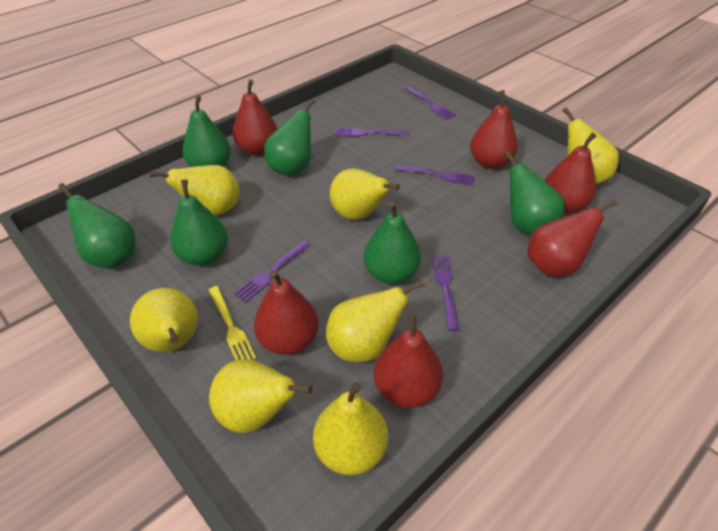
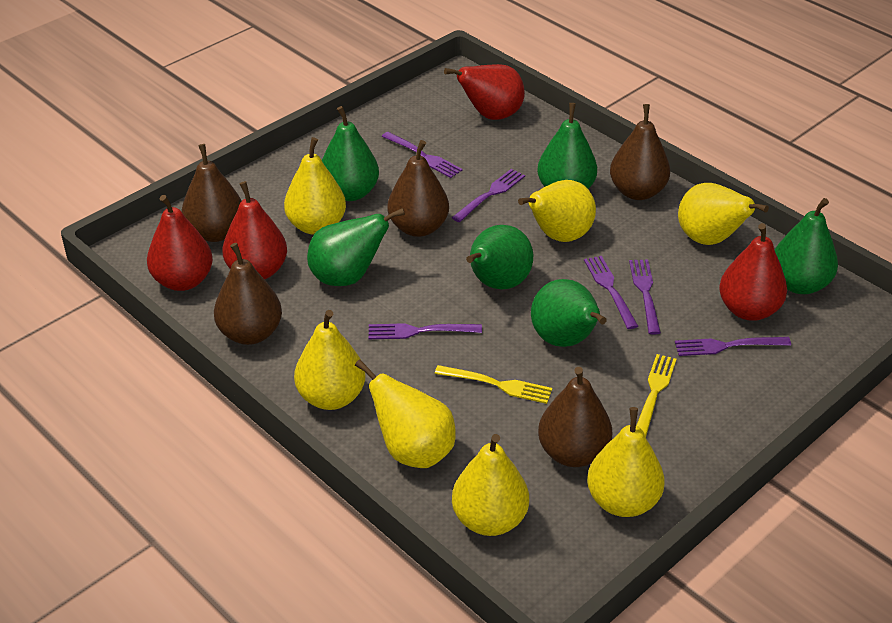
brown pear: 0 -> 5
purple fork: 5 -> 6
red pear: 6 -> 4
yellow fork: 1 -> 2

